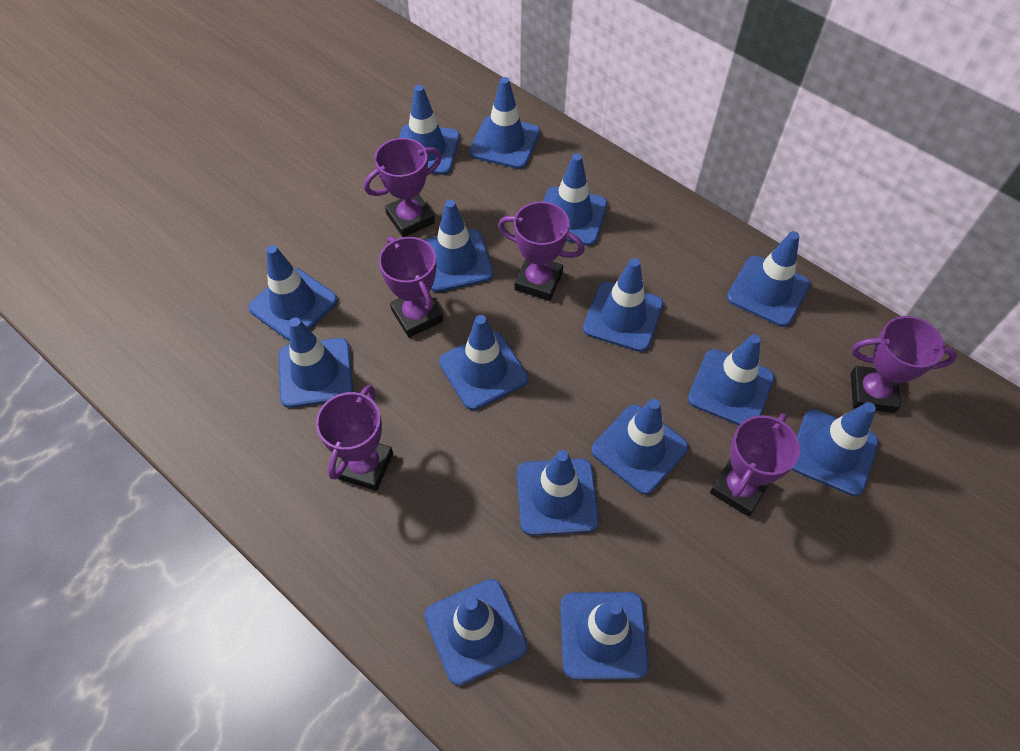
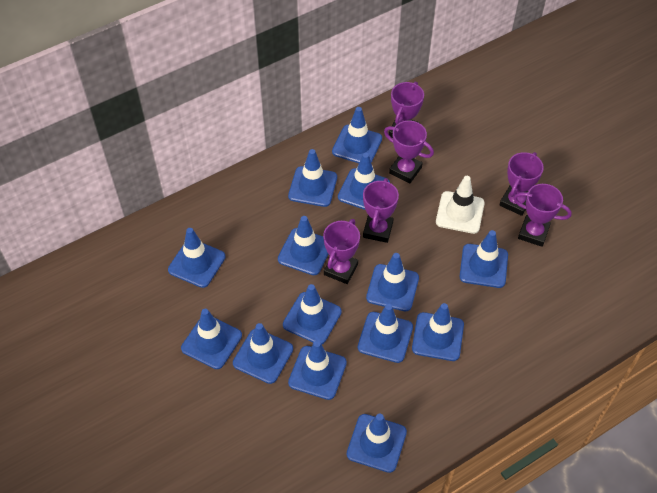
blue traffic cone: 15 -> 14
white traffic cone: 0 -> 1

